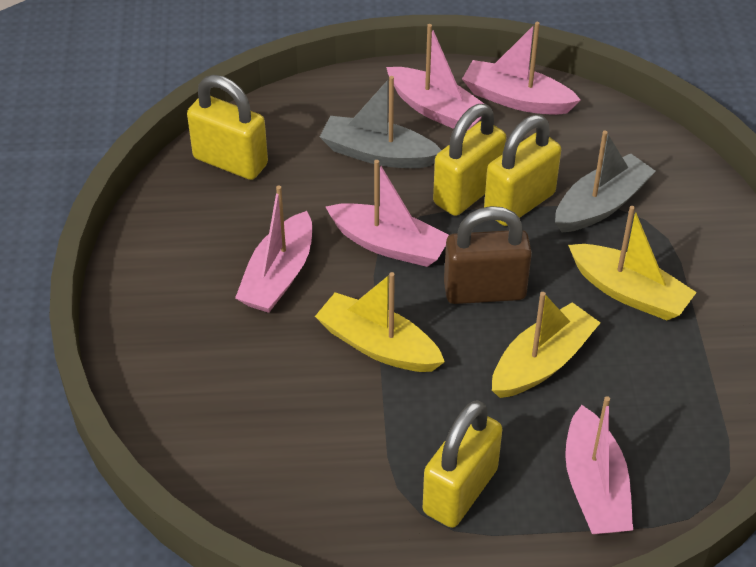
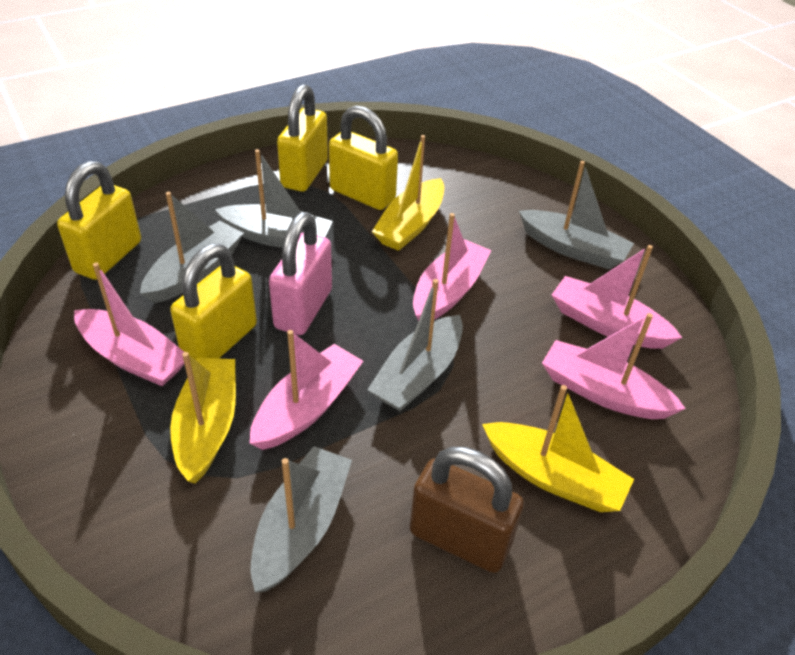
grey boat: 2 -> 5
pink padlock: 0 -> 1

